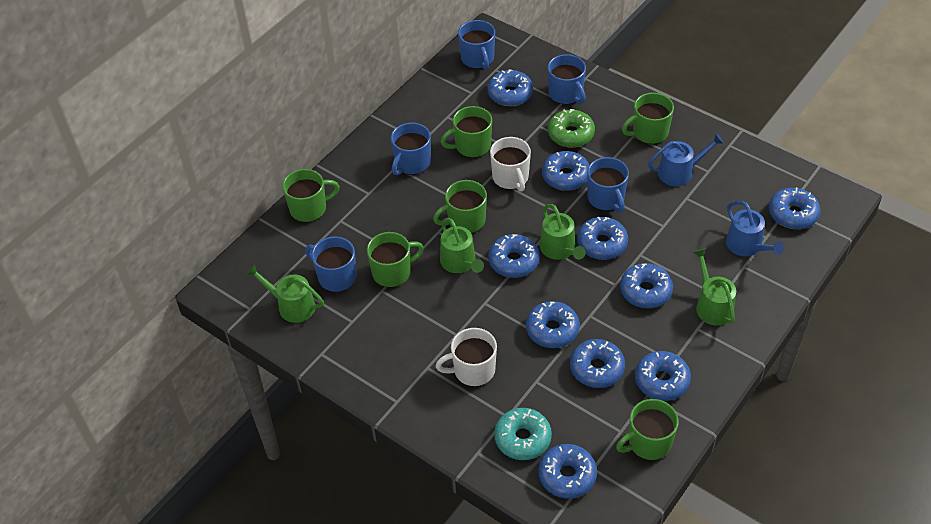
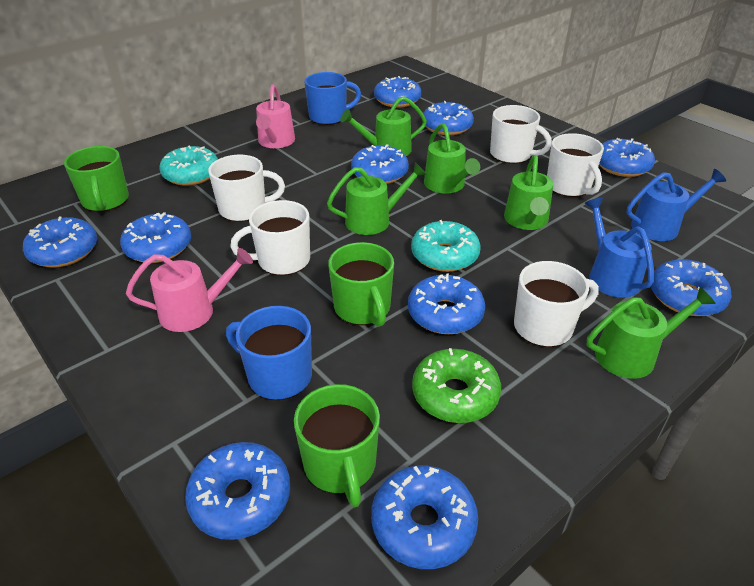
blue mug: 5 -> 2
green mug: 6 -> 3
green watering can: 4 -> 5
pink watering can: 0 -> 2
turquoise donut: 1 -> 2
white mug: 2 -> 5

